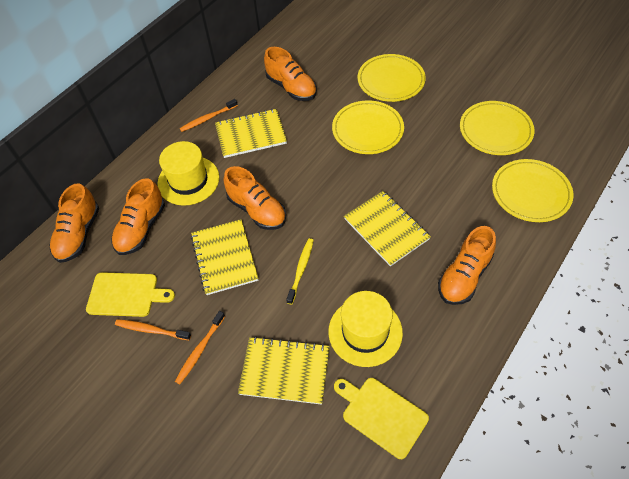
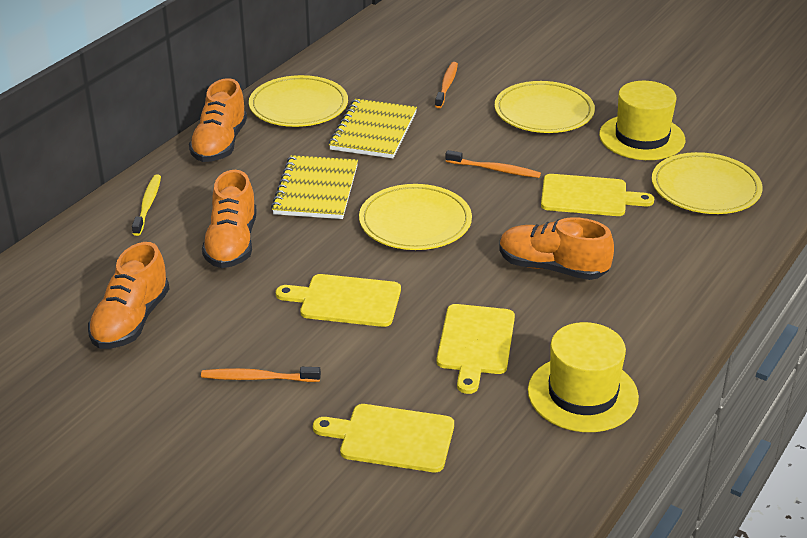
orange shoe: 5 -> 4
yellow cutting board: 2 -> 4
yellow notebook: 4 -> 2

